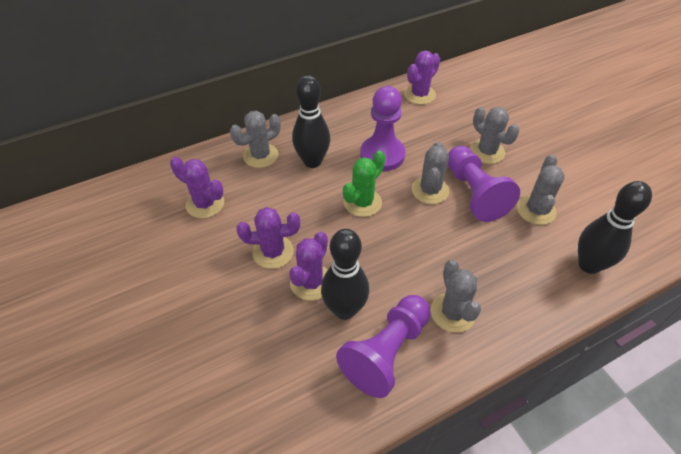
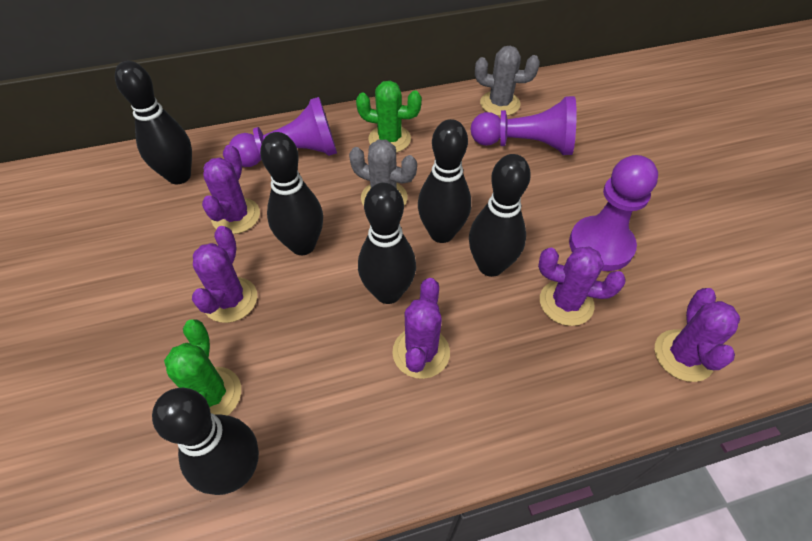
black bowling pin: 3 -> 6
green cactus: 1 -> 2
grey cactus: 5 -> 2
purple cactus: 4 -> 5

